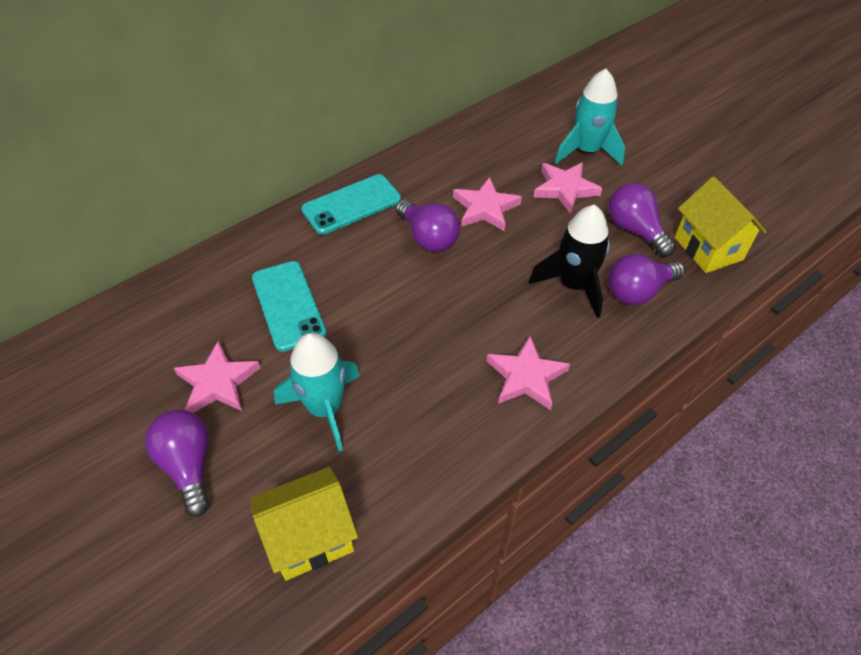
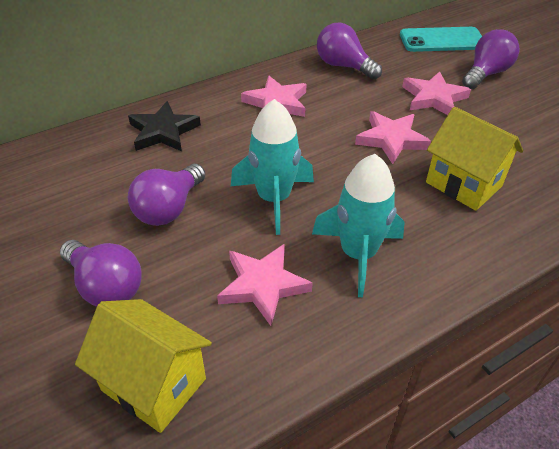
black rocket: 1 -> 0
black star: 0 -> 1
turquoise phone: 2 -> 1

